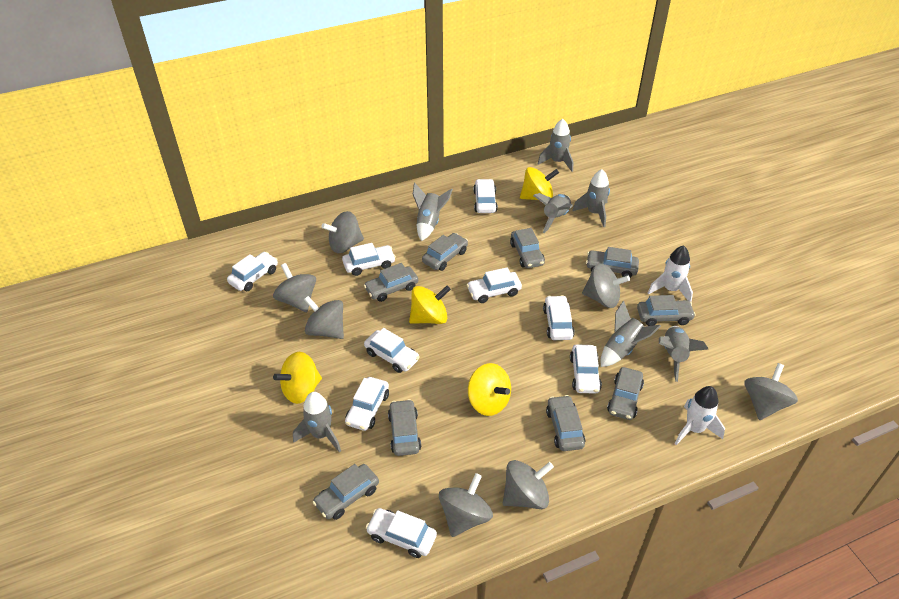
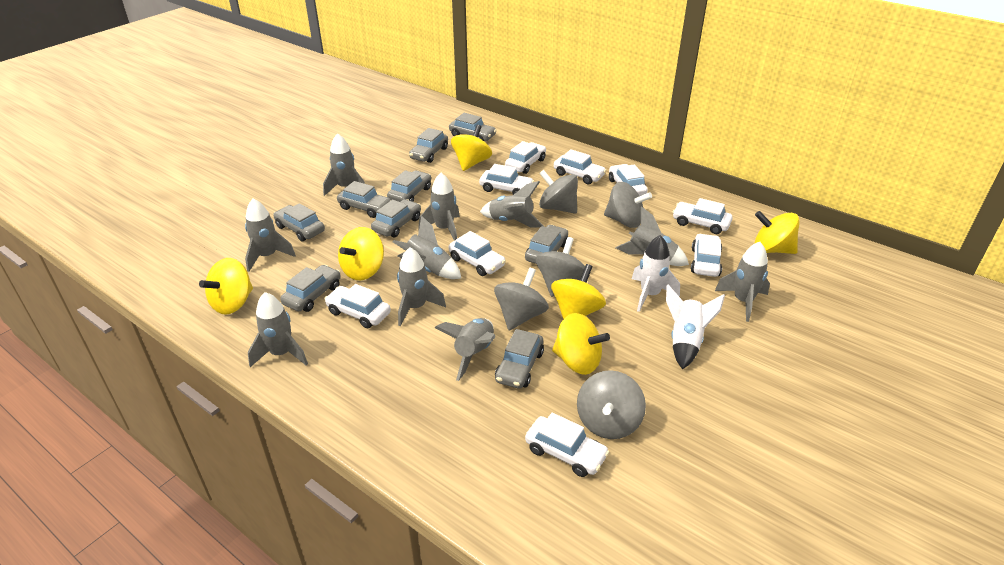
grey rocket: 7 -> 10
grey spinning top: 7 -> 5
yellow spinning top: 4 -> 6

